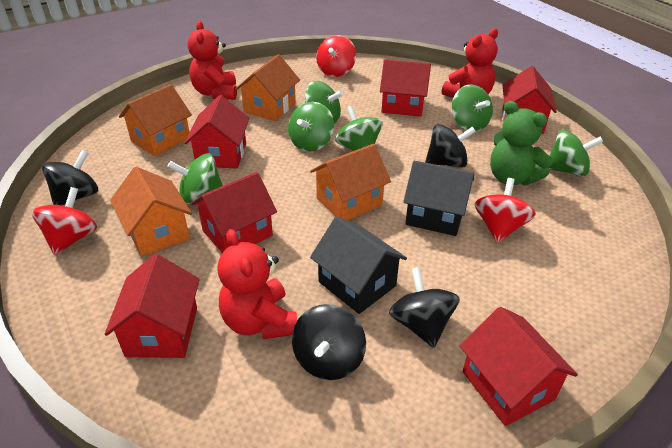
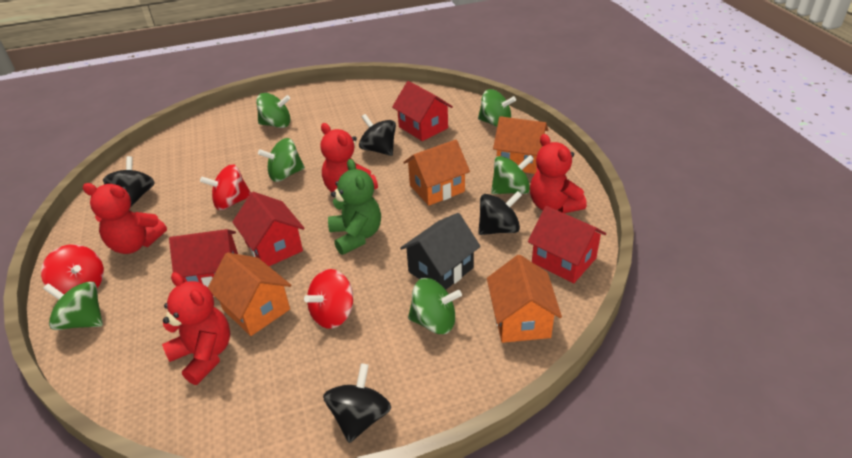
black house: 2 -> 1
red house: 6 -> 4
red teddy bear: 3 -> 4

